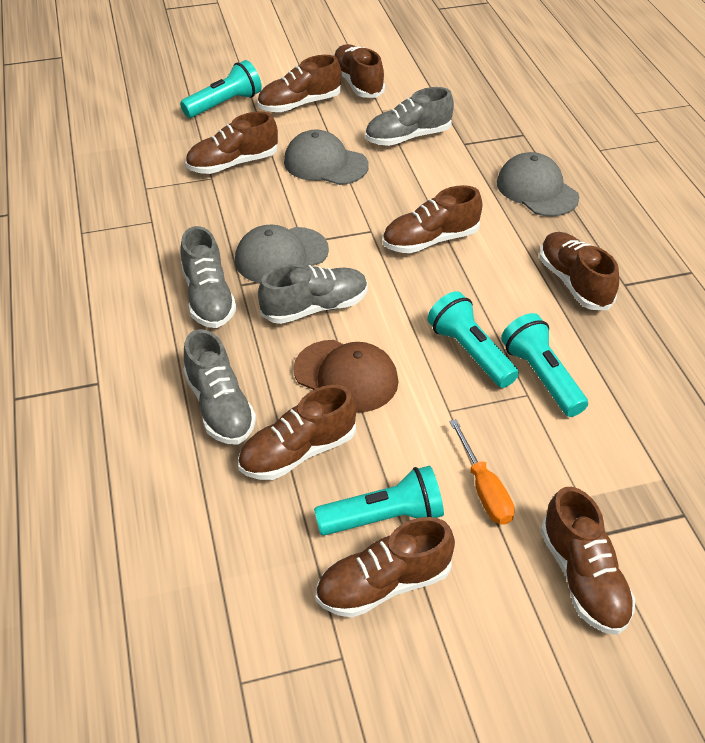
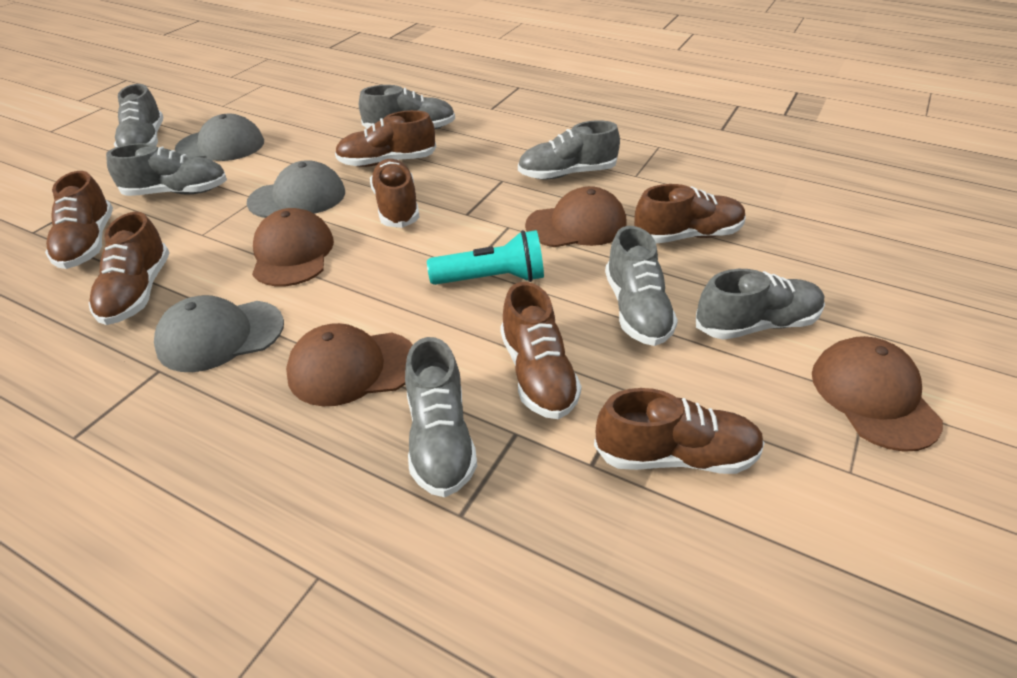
brown cap: 1 -> 4
brown shoe: 8 -> 7
grey shoe: 4 -> 7
orange screwdriver: 1 -> 0
turquoise flashlight: 4 -> 1

